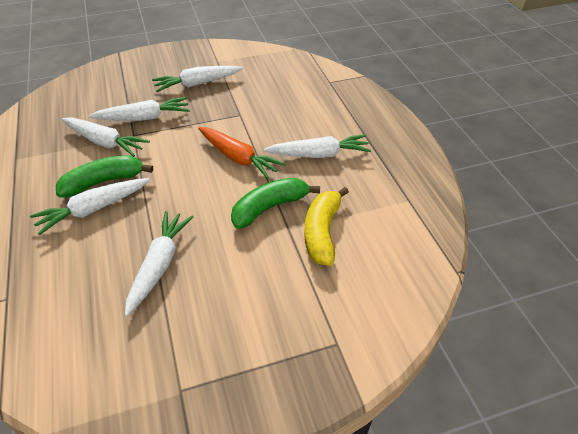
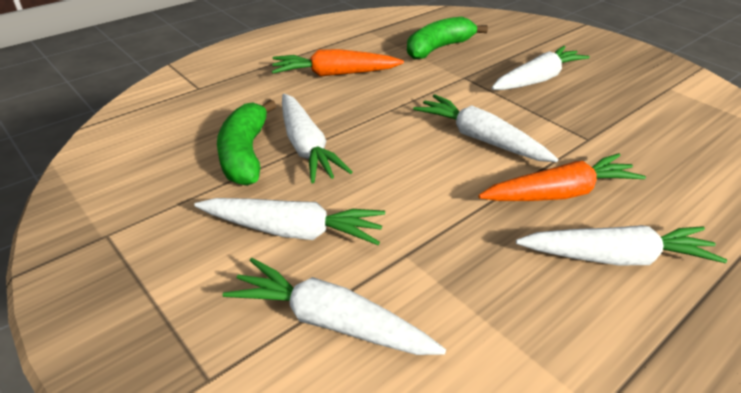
orange carrot: 1 -> 2
yellow banana: 1 -> 0

